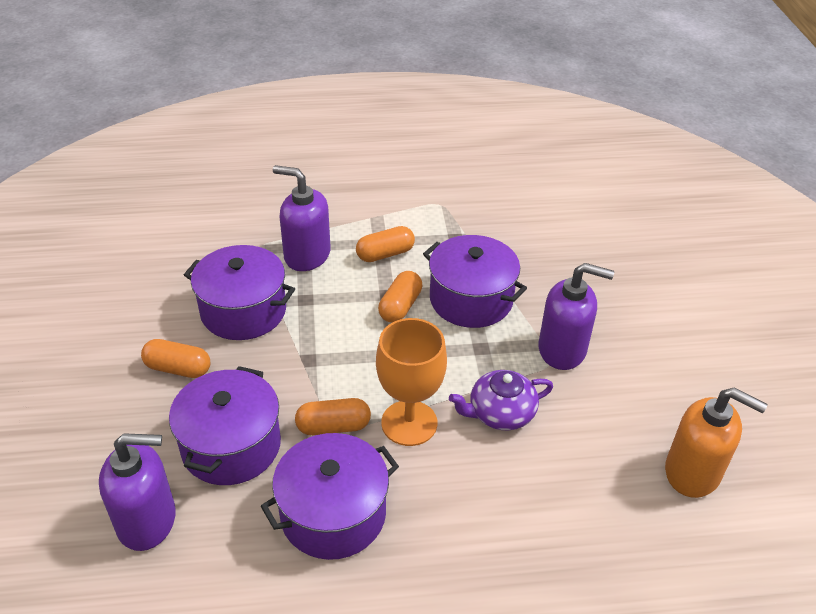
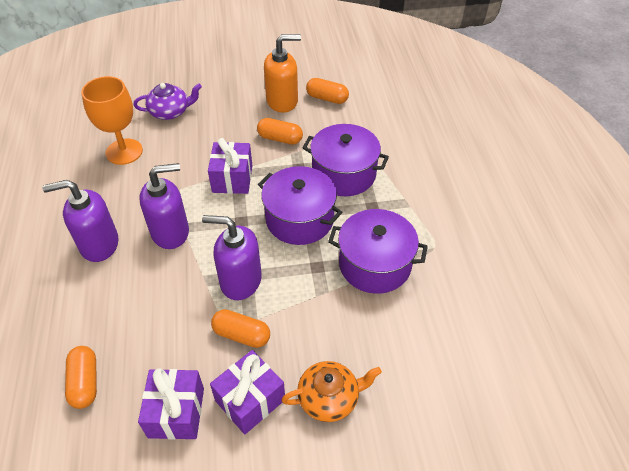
orange teapot: 0 -> 1
purple gift: 0 -> 3
purple pot: 4 -> 3

